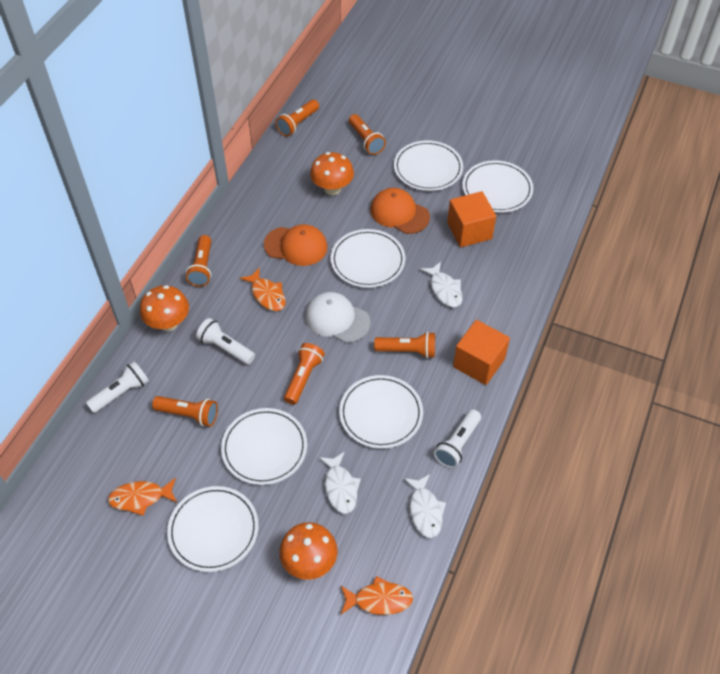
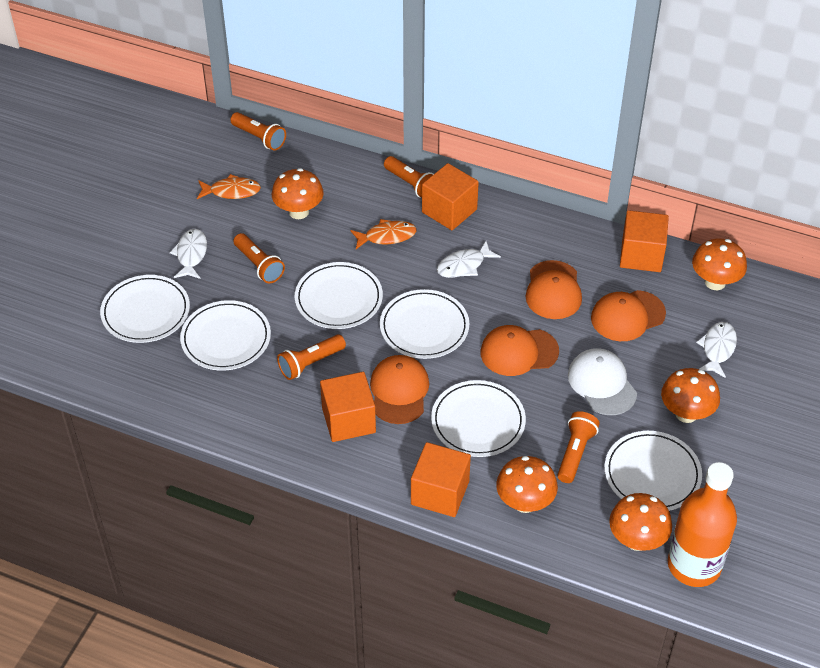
orange bottle: 0 -> 1
orange cap: 2 -> 4
orange cube: 2 -> 4
orange fish: 3 -> 2
orange flashlight: 6 -> 5
orange mushroom: 3 -> 5
white flashlight: 3 -> 0

